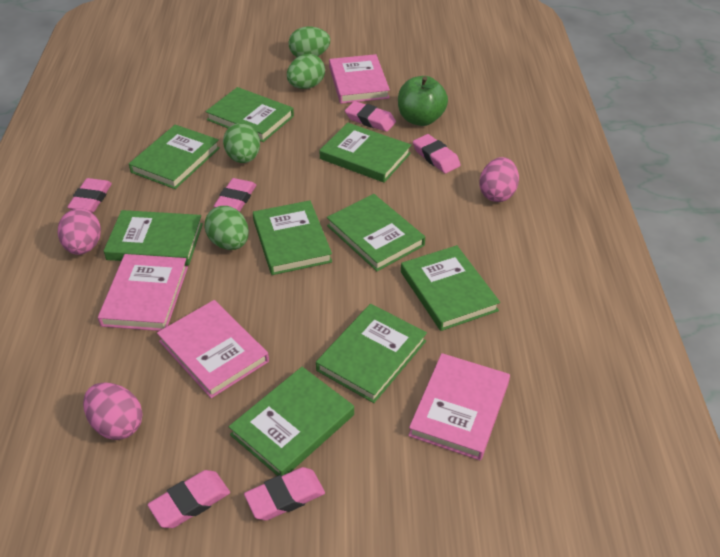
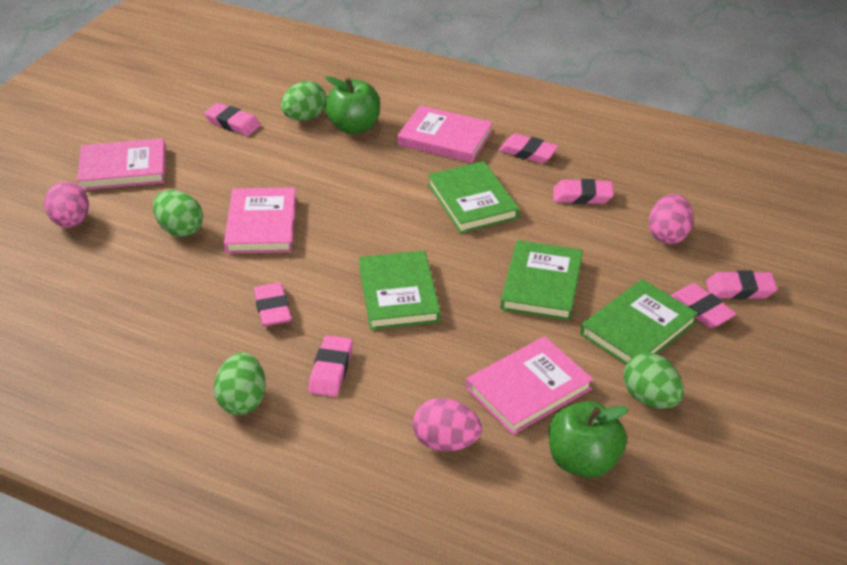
green apple: 1 -> 2
green book: 9 -> 4
pink eraser: 6 -> 7

